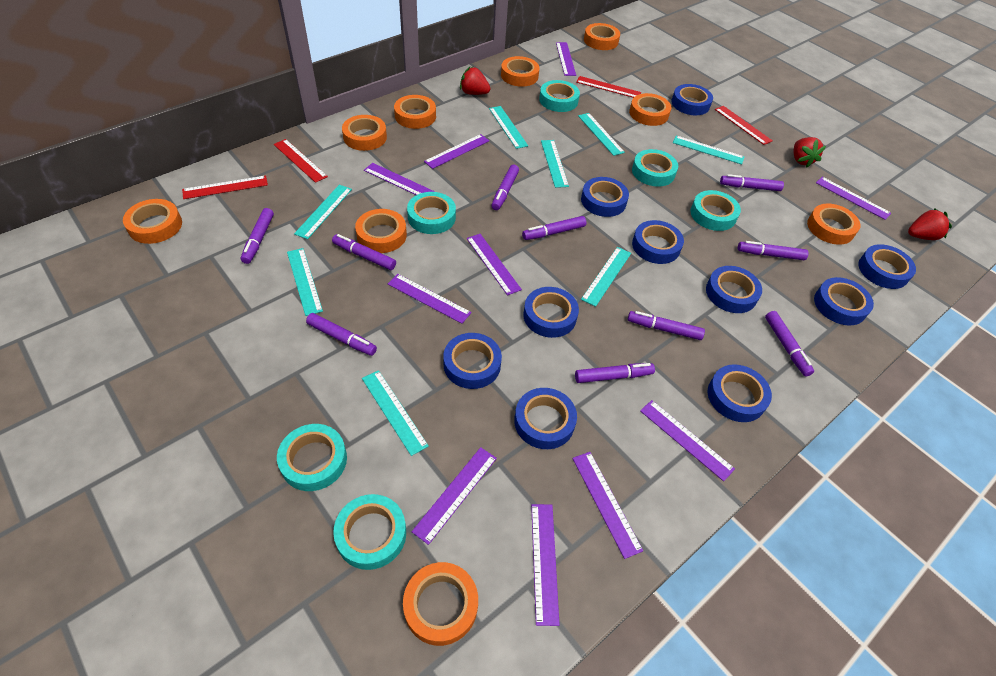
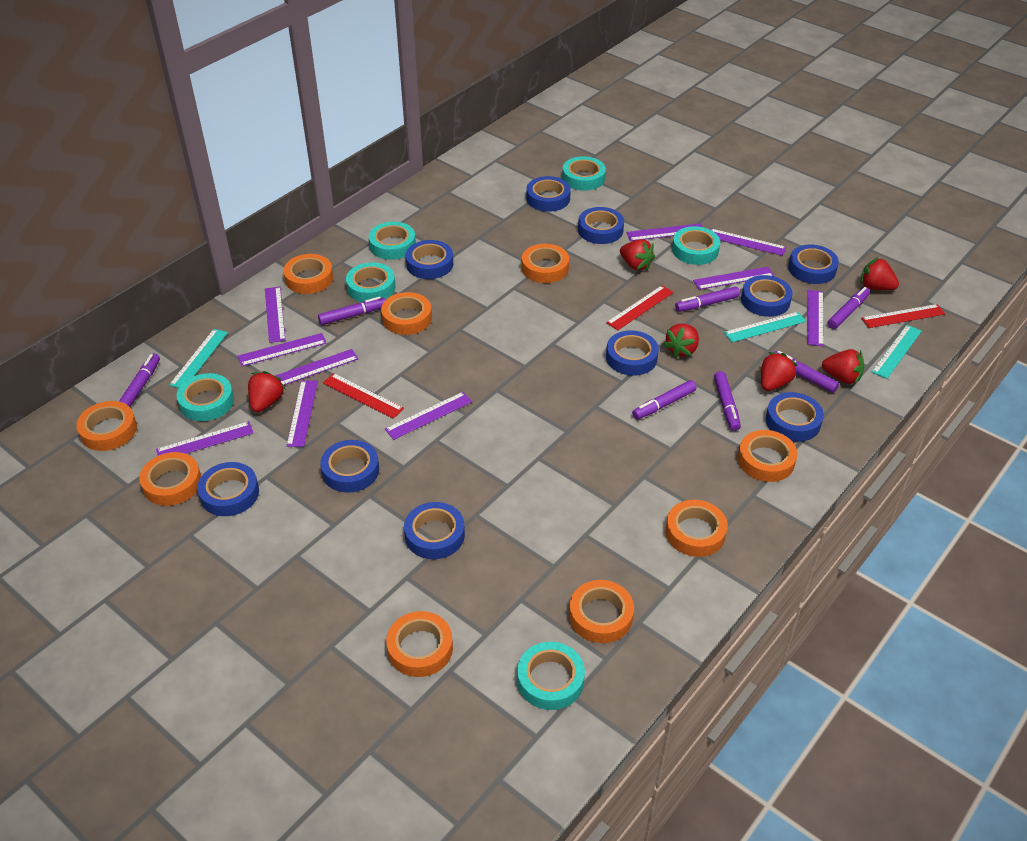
purple marker: 10 -> 7
red ruler: 4 -> 3
red strawberry: 3 -> 6
turquoise ruler: 8 -> 3

